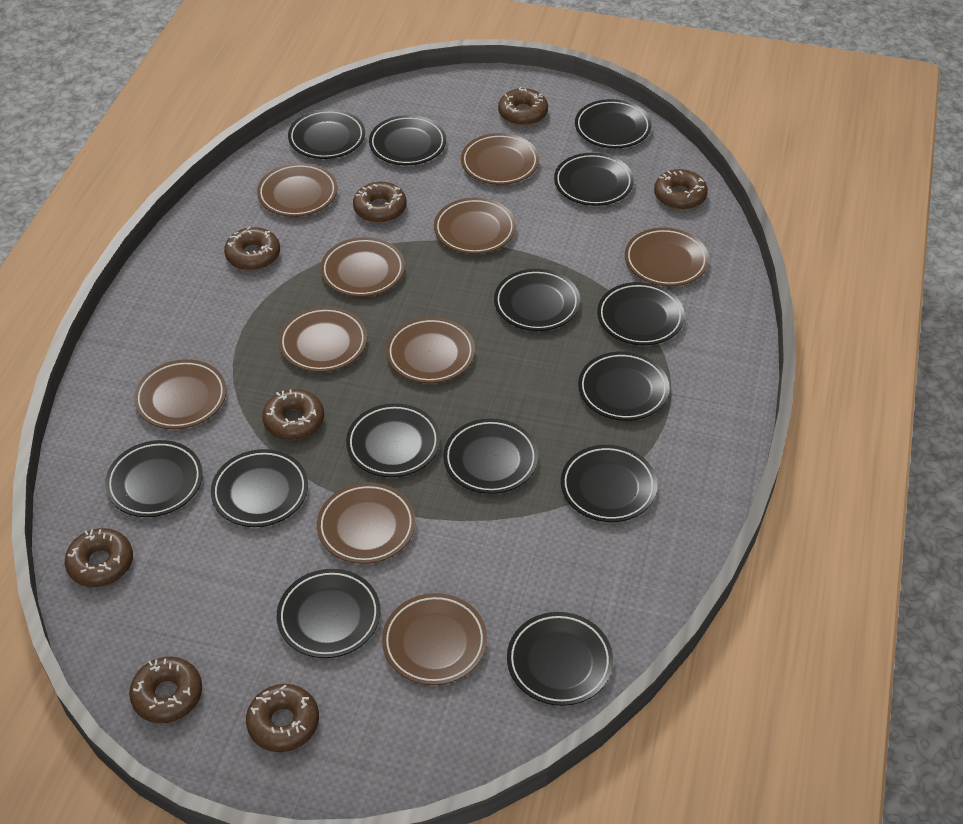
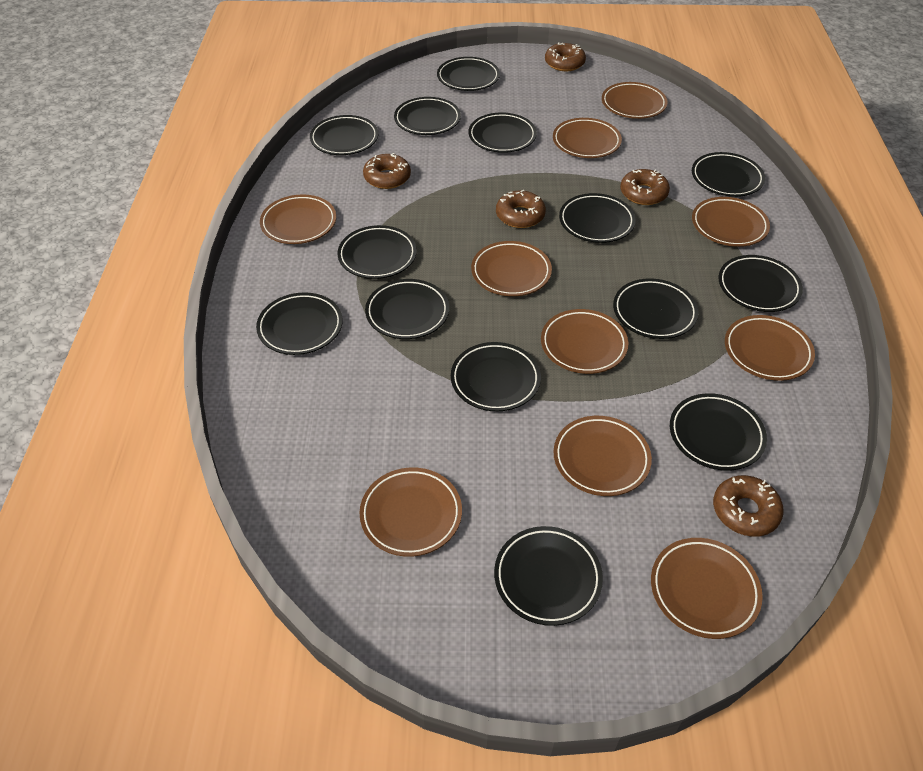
brown donut: 8 -> 5

